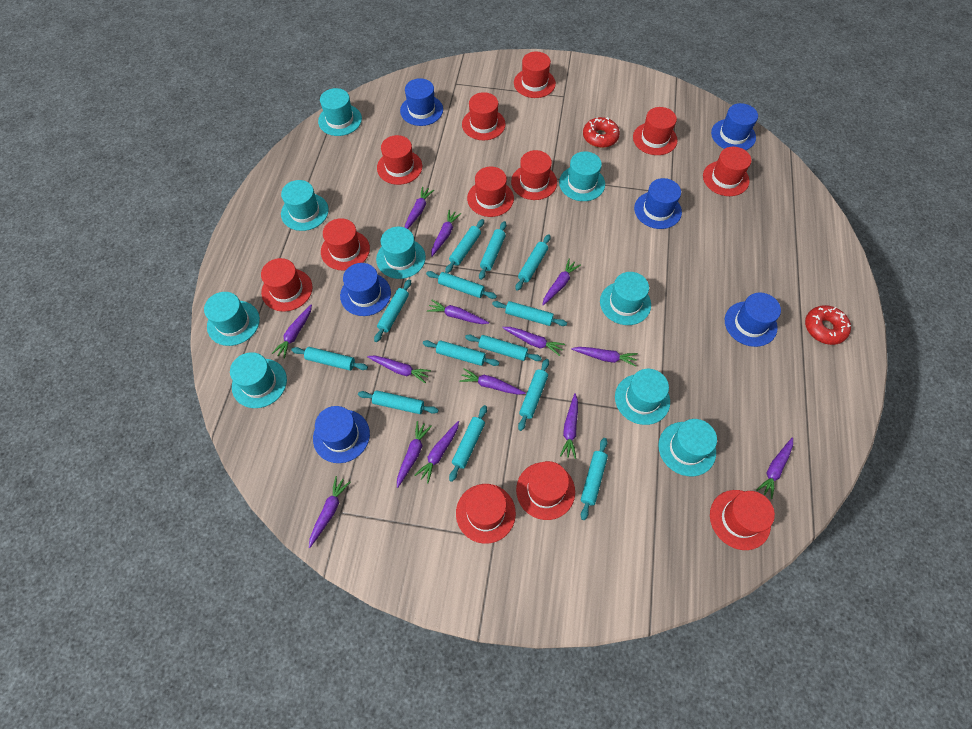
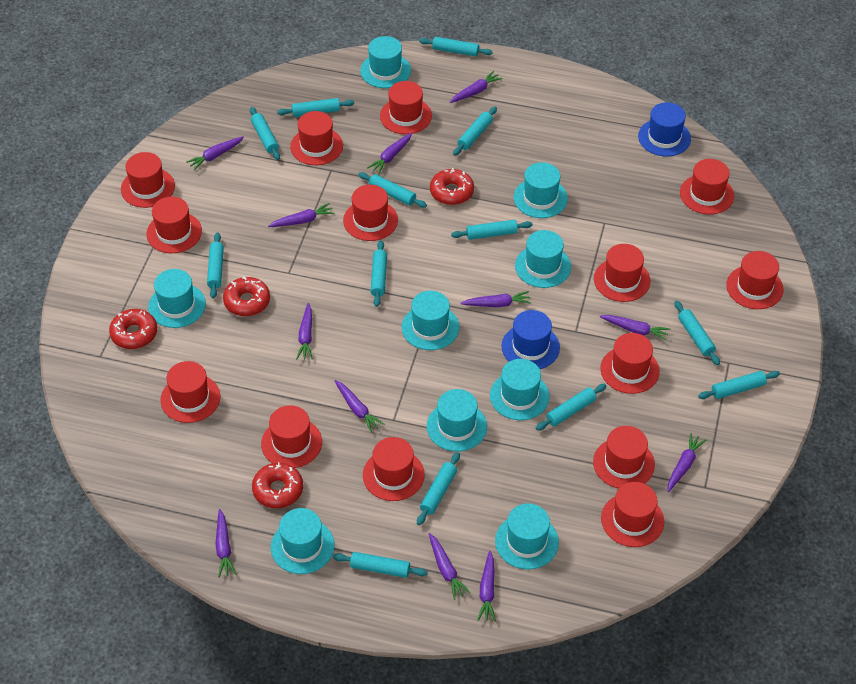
blue hat: 6 -> 2
purple carrot: 14 -> 12
red donut: 2 -> 4
red hat: 12 -> 14

